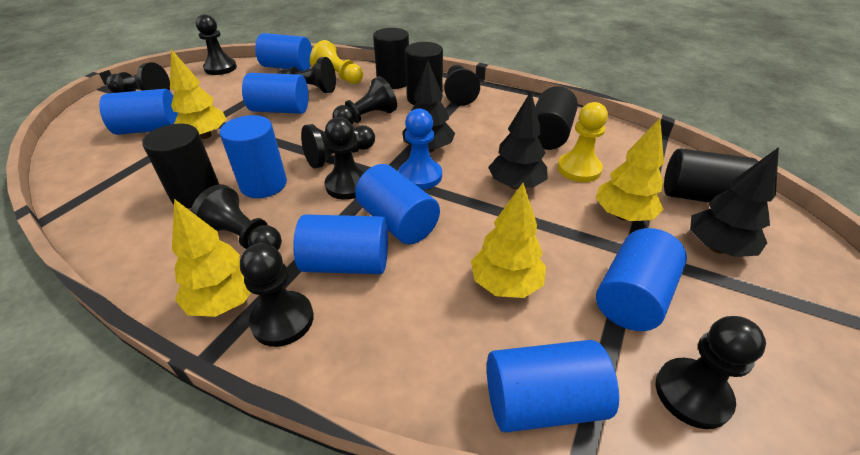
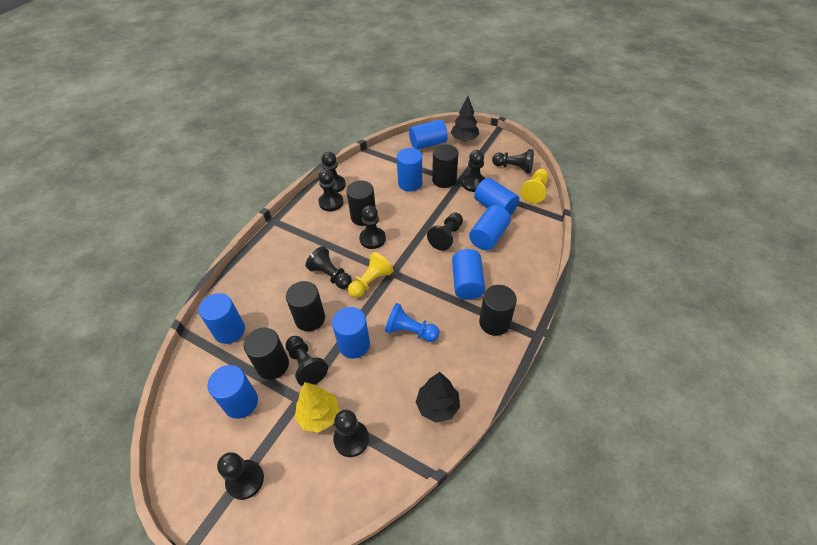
black tree: 3 -> 2
yellow tree: 4 -> 1

